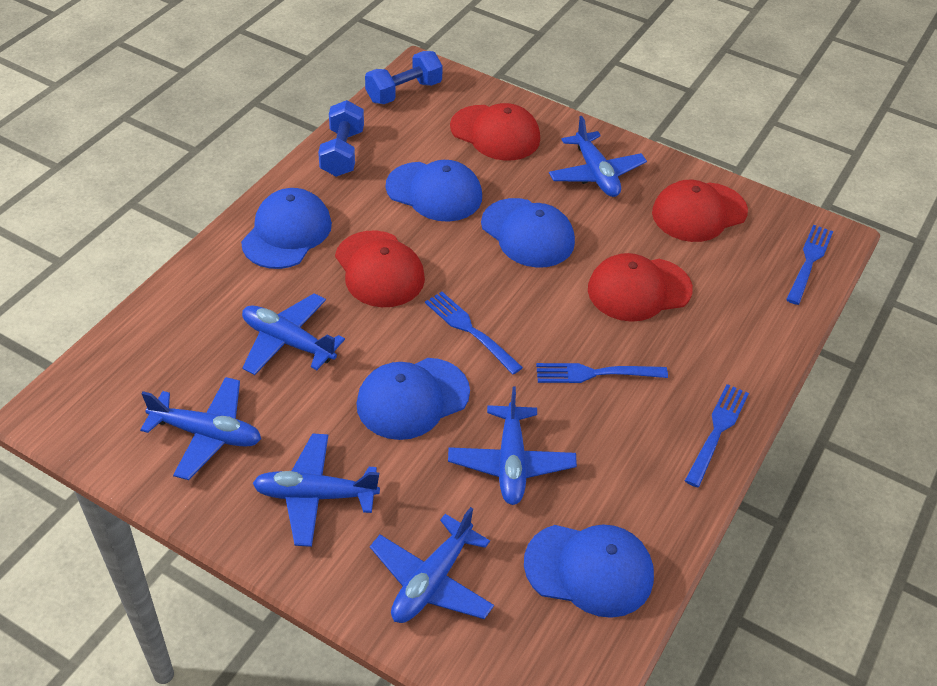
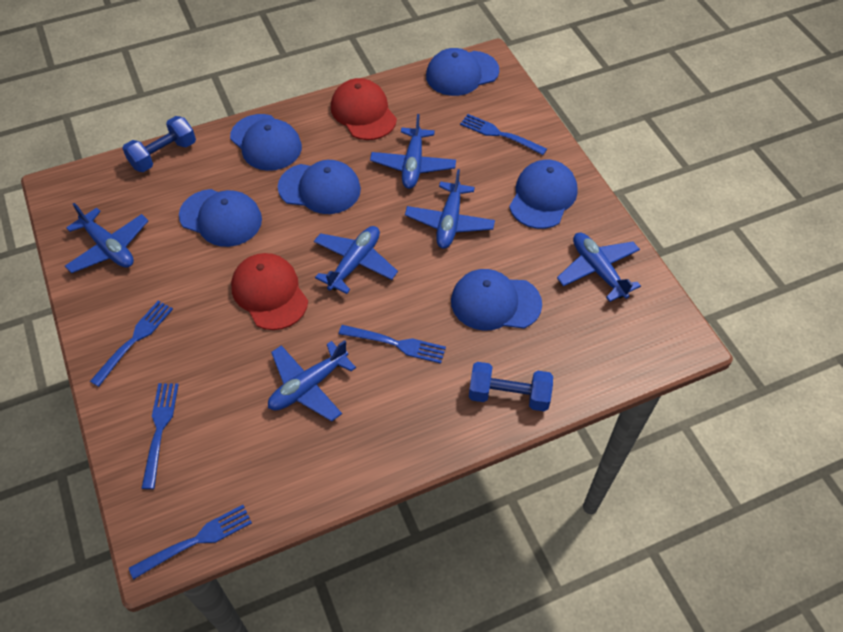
blue cap: 5 -> 6
blue fork: 4 -> 5
red cap: 4 -> 2

